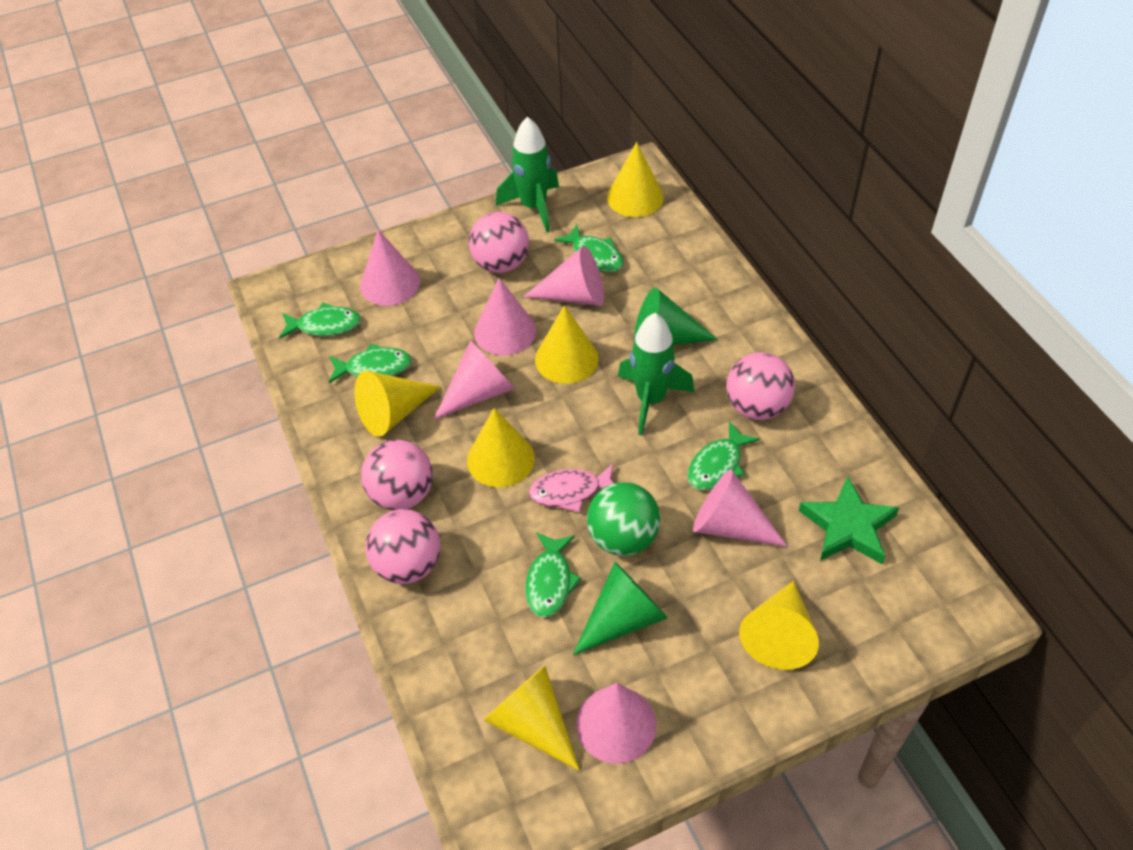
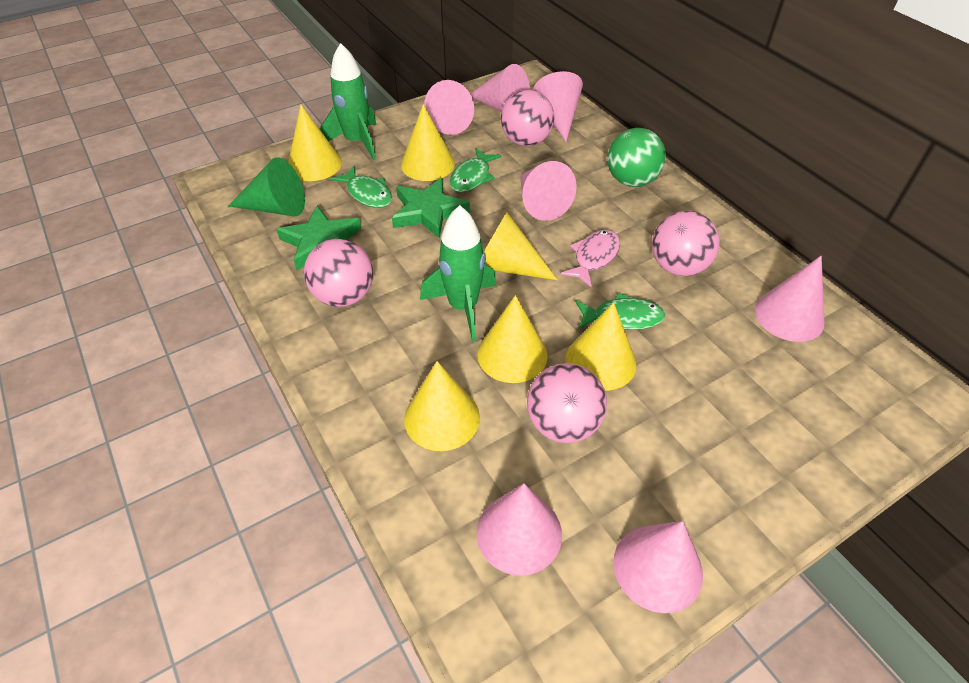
green cone: 2 -> 1
green fish: 5 -> 3
green star: 1 -> 2
pink cone: 6 -> 7

